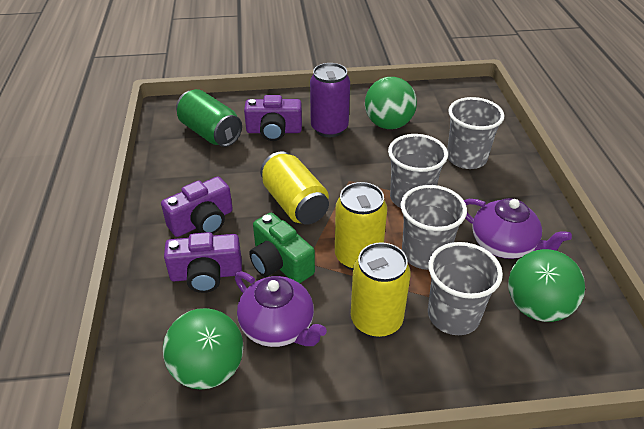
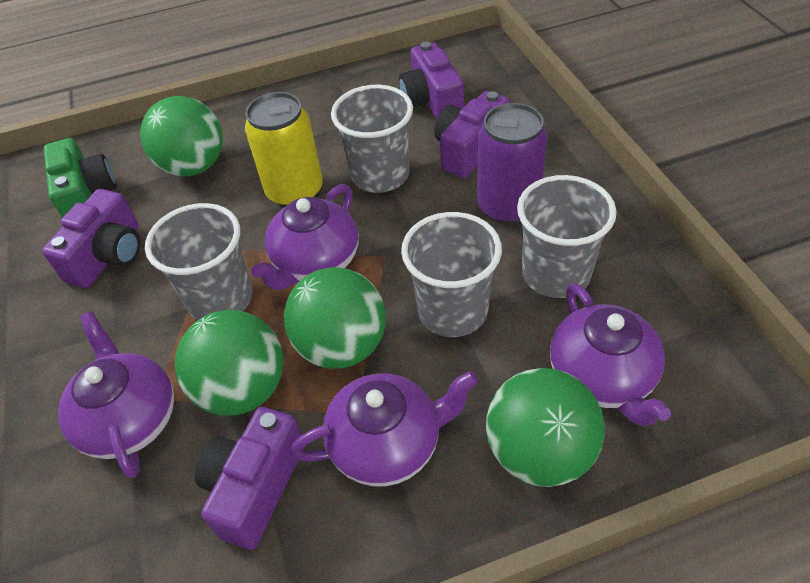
green ball: 3 -> 4
green can: 1 -> 0
purple camera: 3 -> 4
purple teapot: 2 -> 4
yellow can: 3 -> 1

